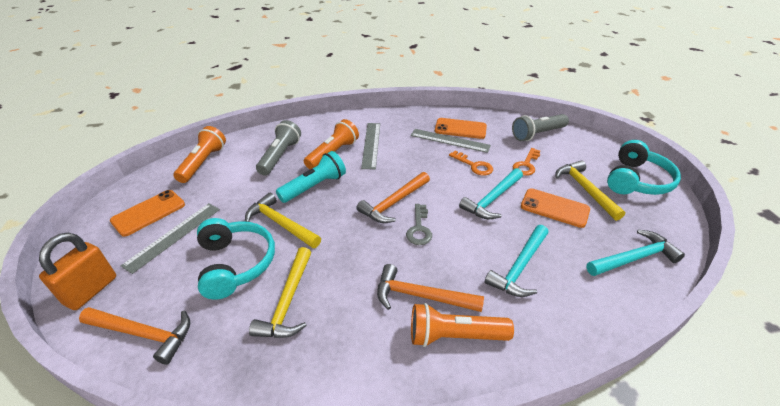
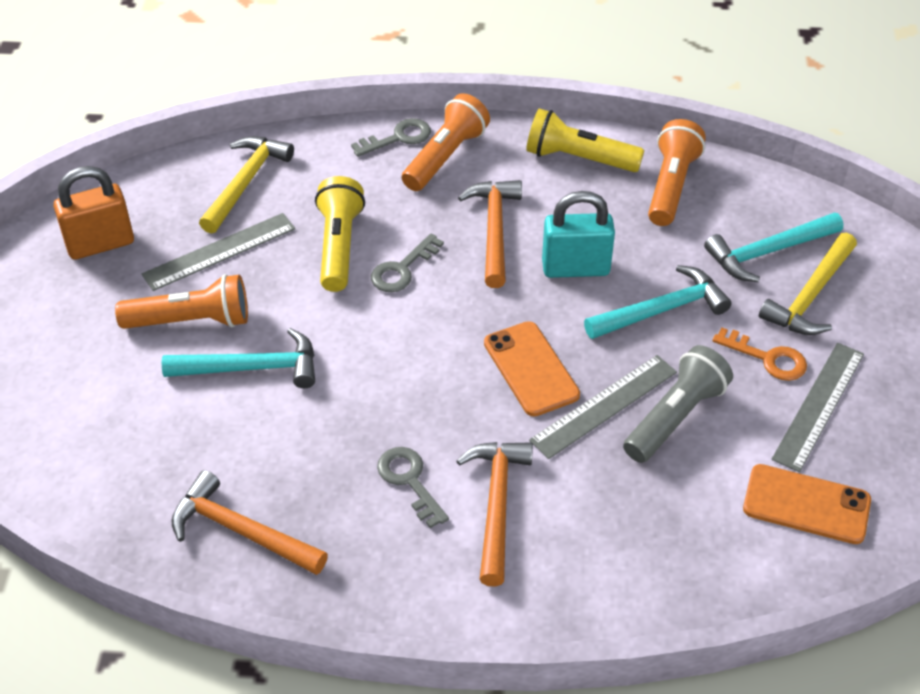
grey flashlight: 2 -> 1
grey key: 1 -> 3
orange key: 2 -> 1
orange phone: 3 -> 2
turquoise flashlight: 1 -> 0
turquoise headphones: 2 -> 0
turquoise padlock: 0 -> 1
yellow flashlight: 0 -> 2
yellow hammer: 3 -> 2

